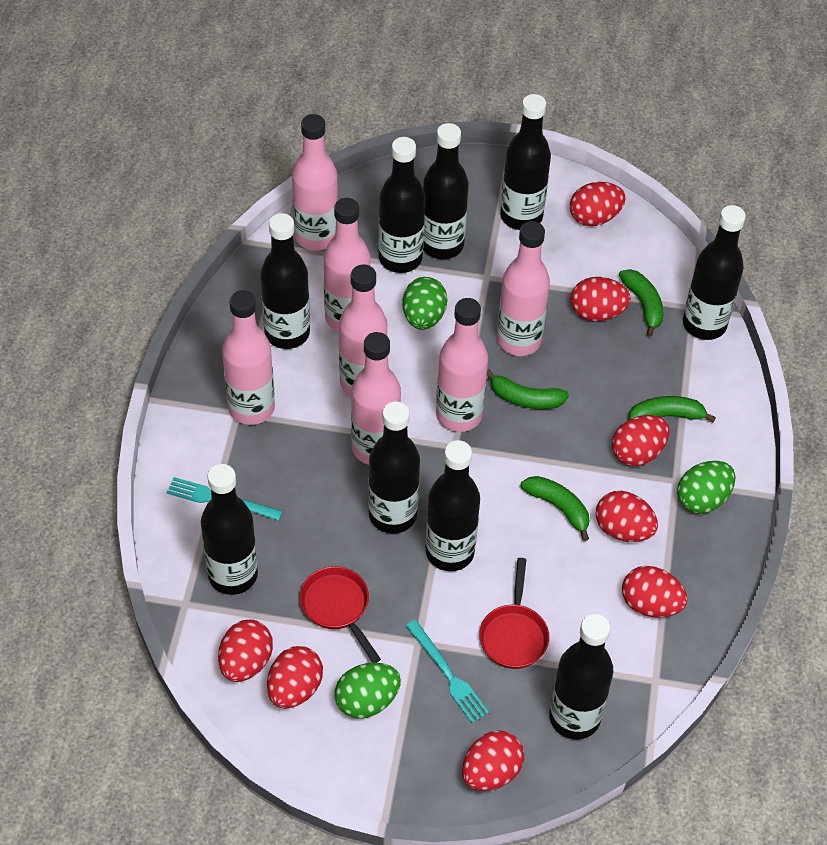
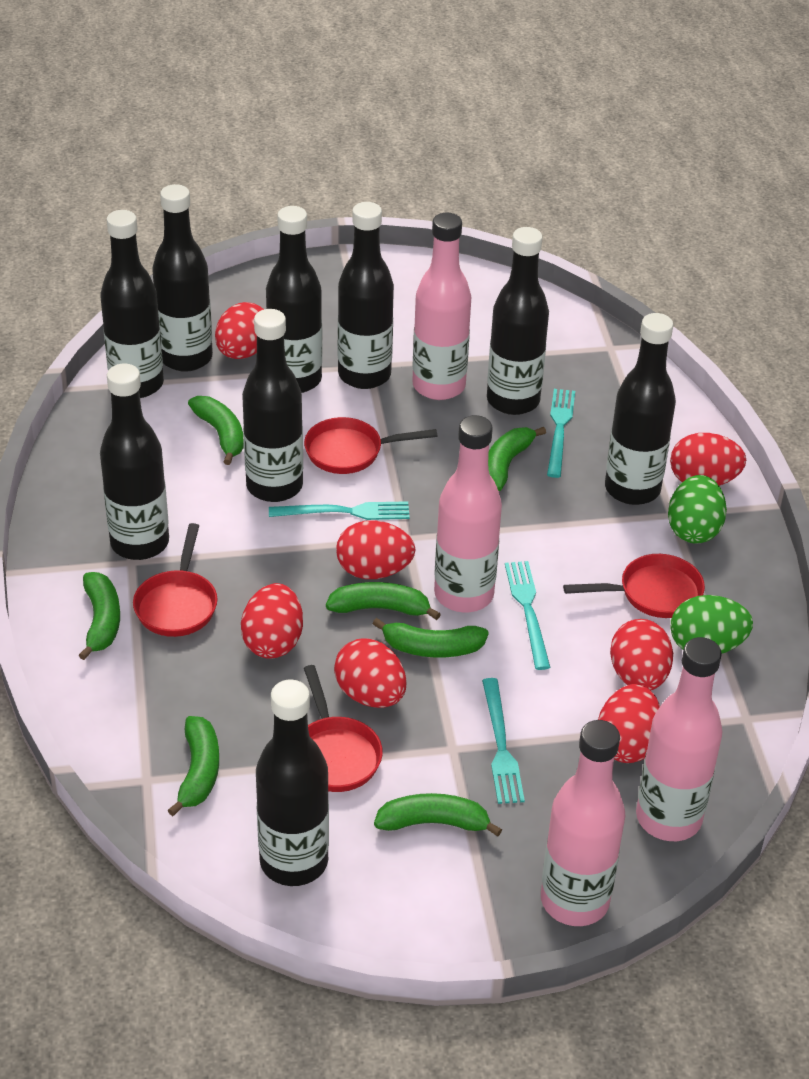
green banana: 4 -> 7
green egg: 3 -> 2
pink bottle: 7 -> 4
red egg: 8 -> 7
red pan: 2 -> 4
turquoise fork: 2 -> 4

